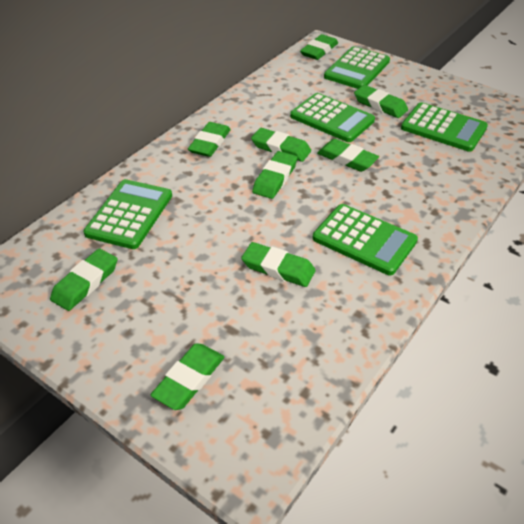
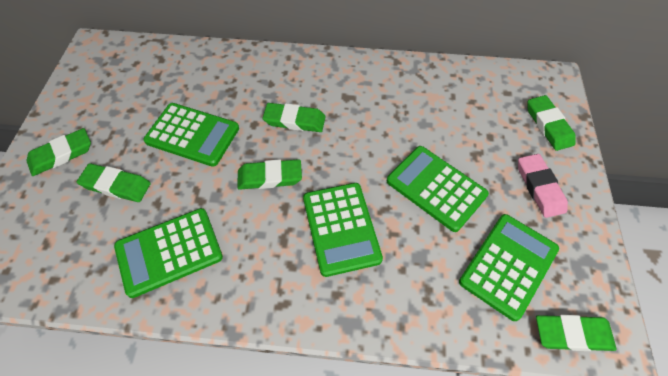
green eraser: 9 -> 6
pink eraser: 0 -> 1

